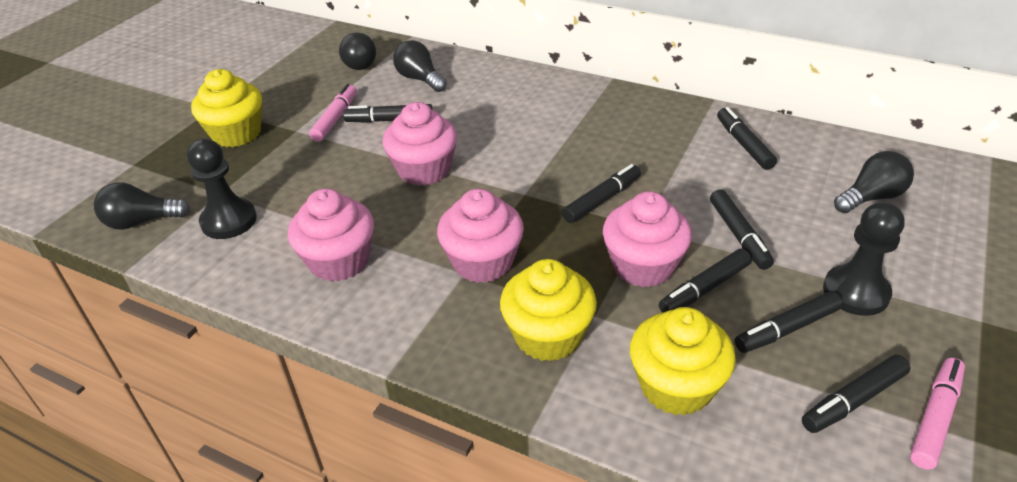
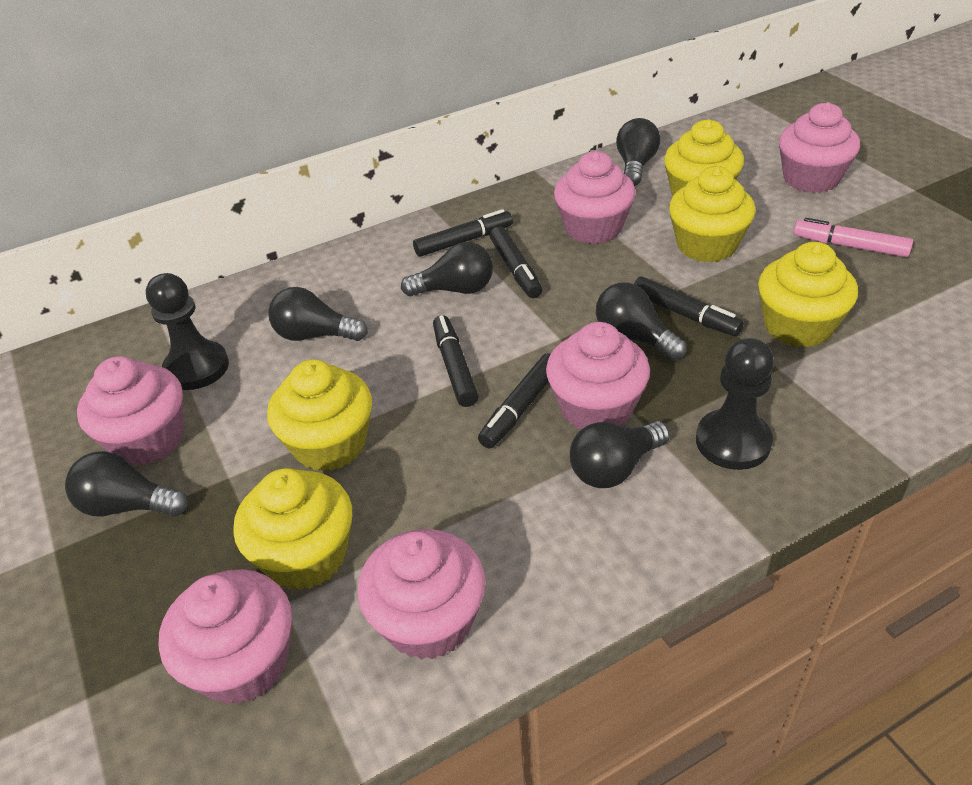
black light bulb: 4 -> 6
black marker: 7 -> 5
pink cupcake: 4 -> 6
pink marker: 2 -> 1
yellow cupcake: 3 -> 5

